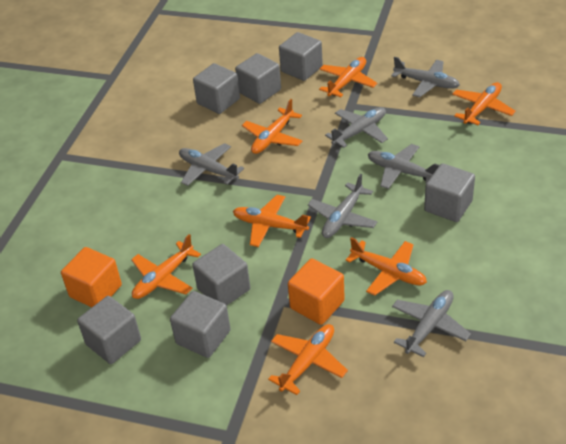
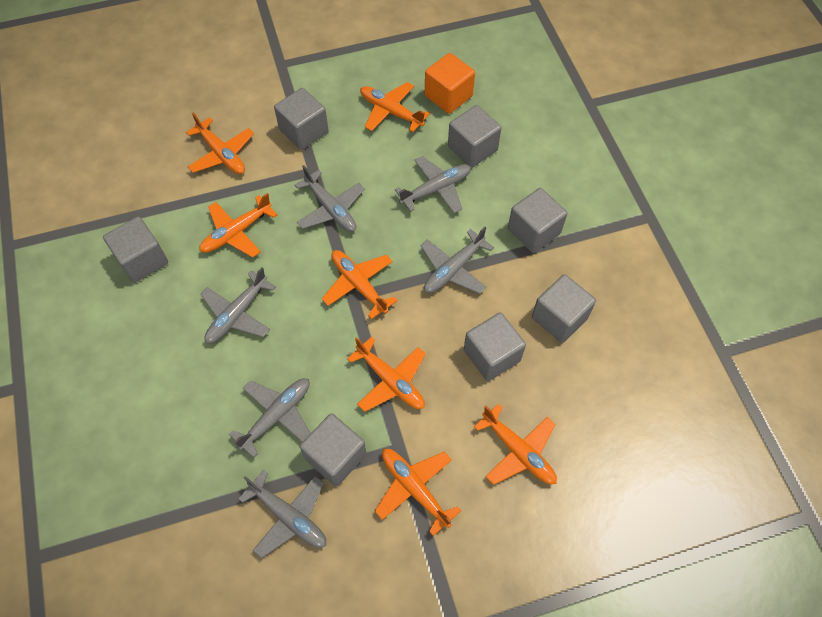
orange cube: 2 -> 1

